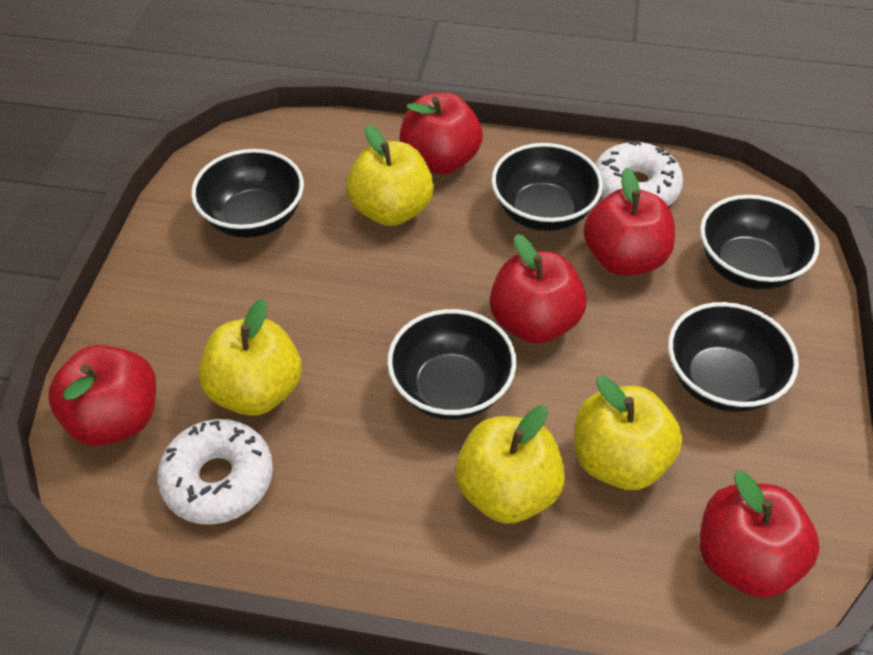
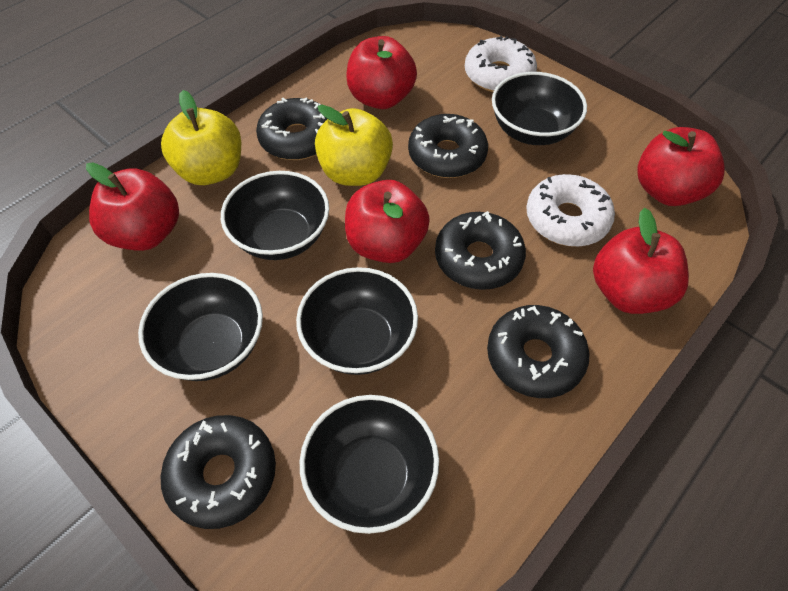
black donut: 0 -> 5
yellow apple: 4 -> 2

